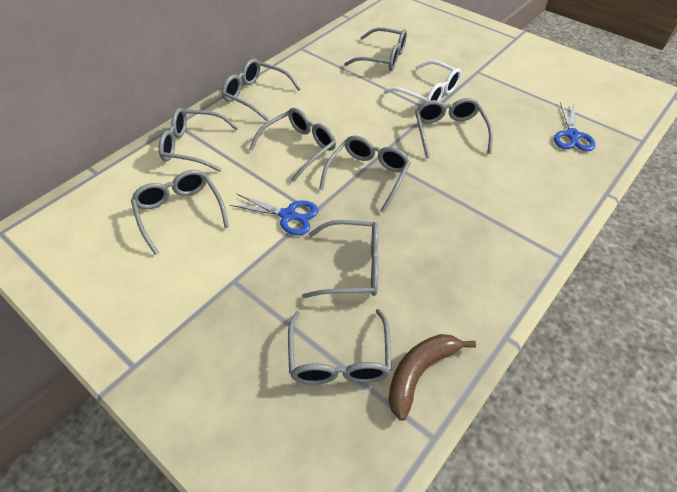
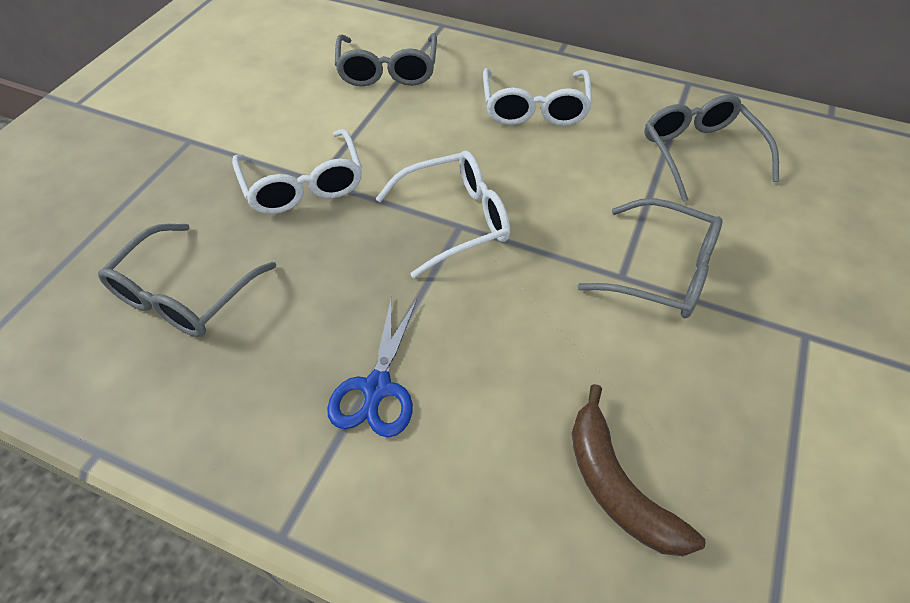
blue scissors: 2 -> 1
grey glasses: 9 -> 4
white glasses: 1 -> 3

